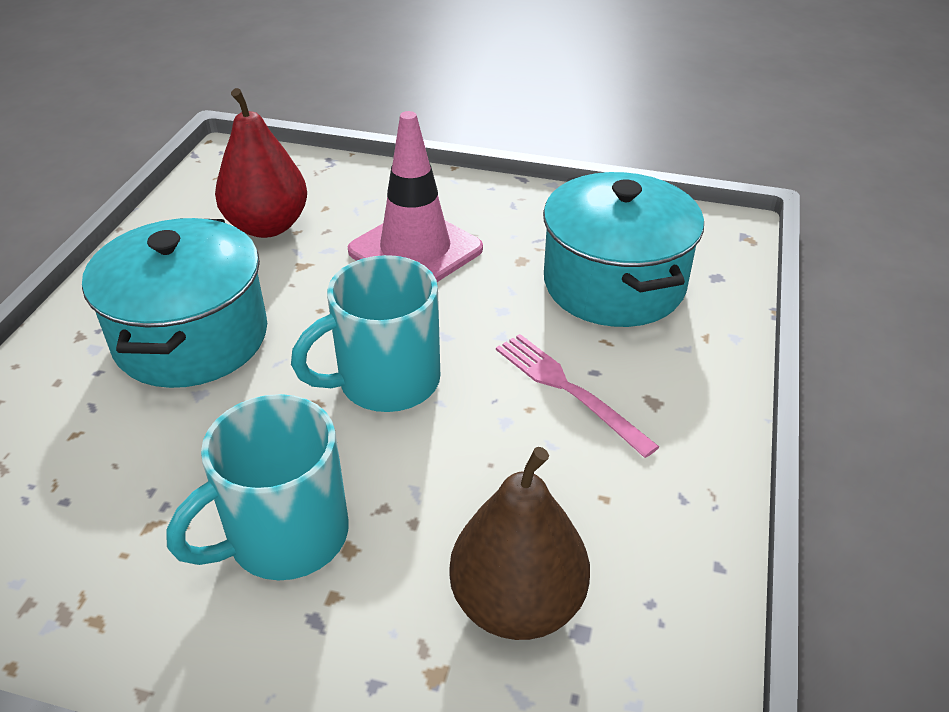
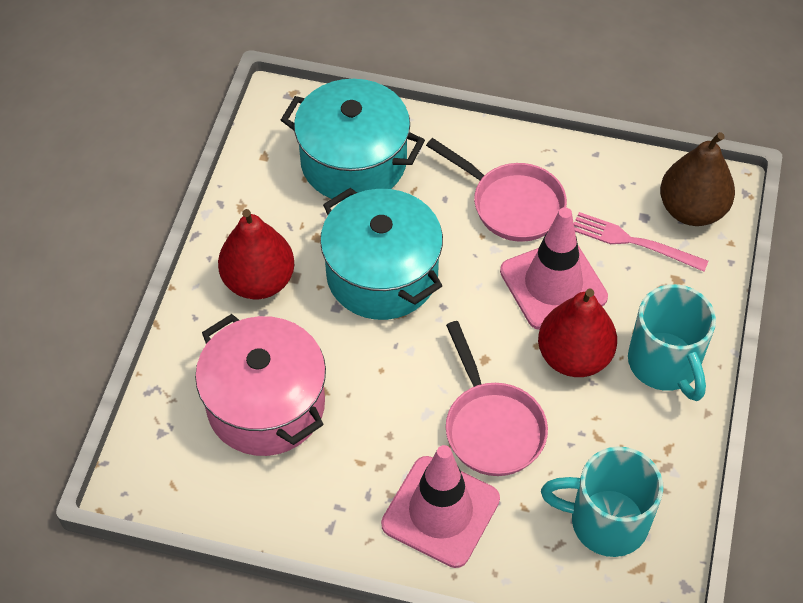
pink pan: 0 -> 2
pink pot: 0 -> 1
pink traffic cone: 1 -> 2
red pear: 1 -> 2

